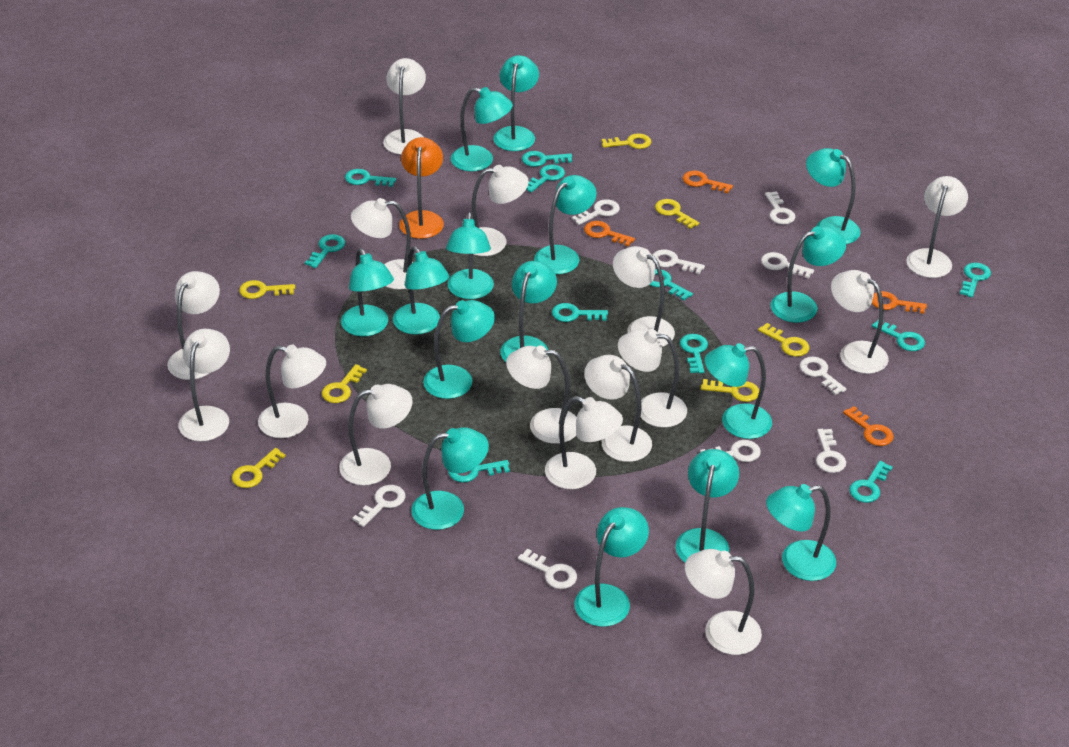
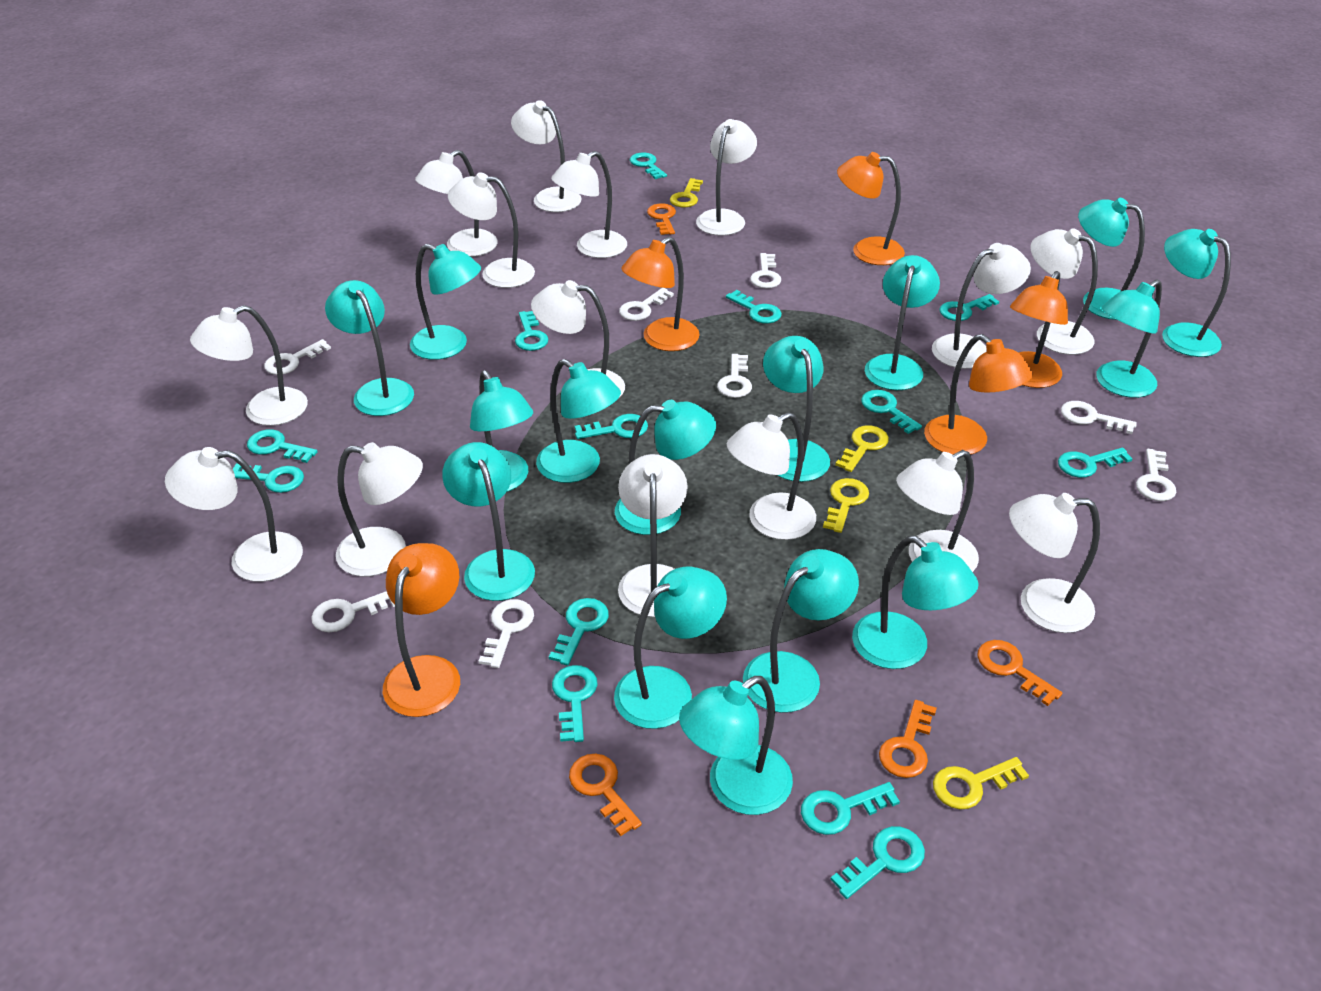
orange lamp: 1 -> 5
turquoise key: 11 -> 13
white key: 9 -> 8
yellow key: 7 -> 4

